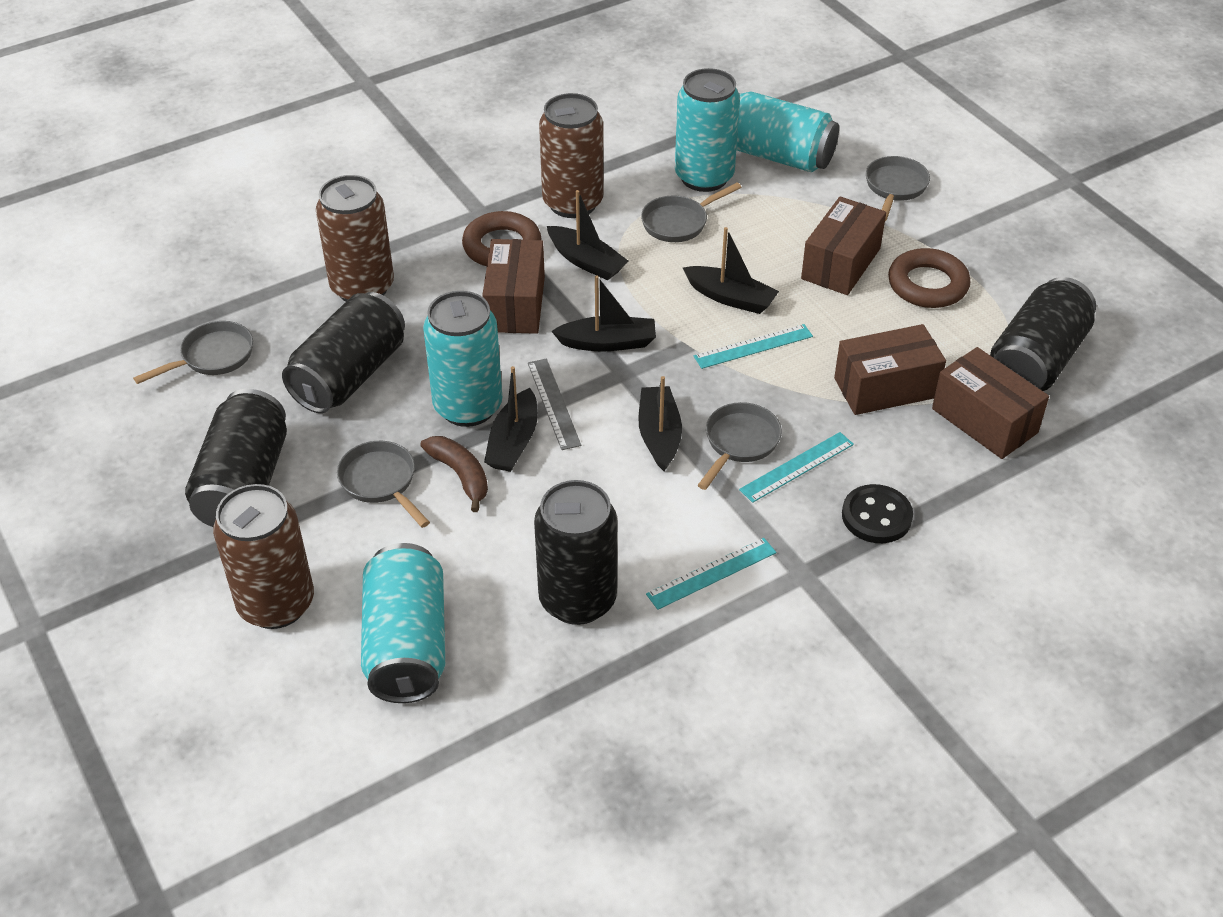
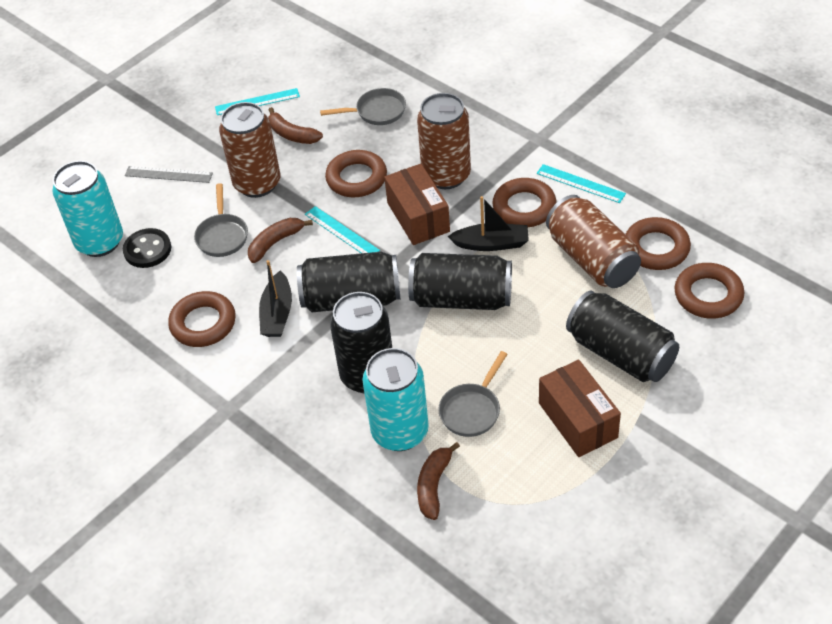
black boat: 5 -> 2
brown banana: 1 -> 3
brown box: 4 -> 2
brown ring: 2 -> 5
grey pan: 5 -> 3
turquoise can: 4 -> 2

